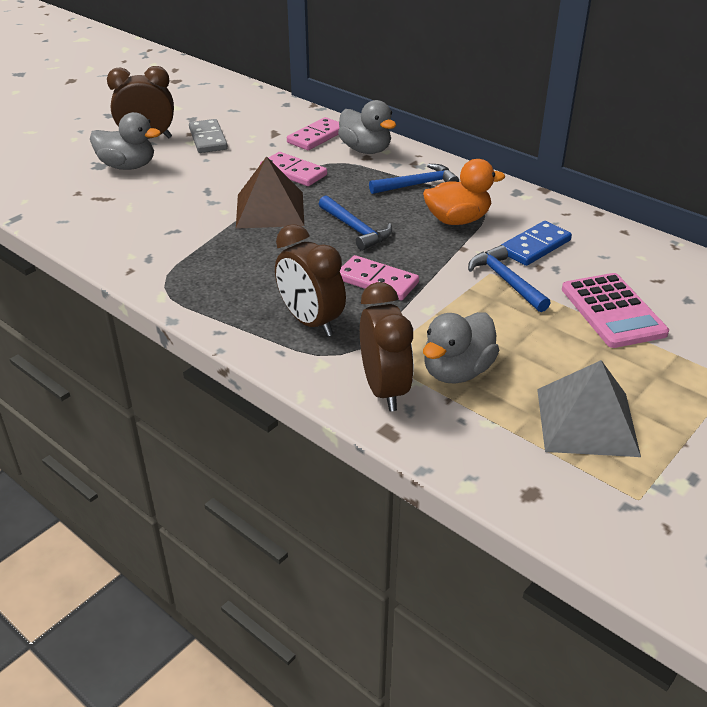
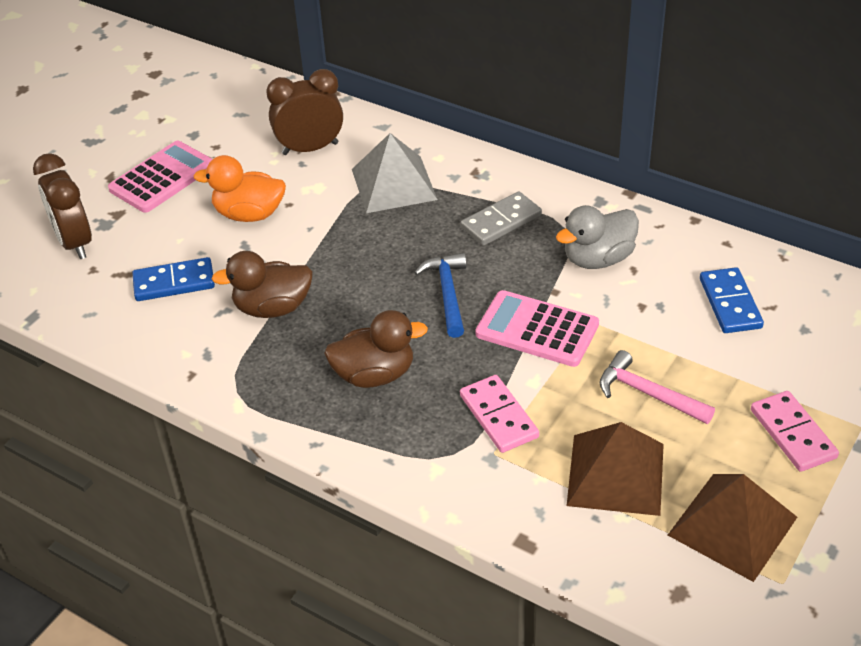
blue domino: 1 -> 2
blue hammer: 3 -> 1
brown clock: 3 -> 2
brown duck: 0 -> 2
brown pyramid: 1 -> 2
grey duck: 3 -> 1
pink calculator: 1 -> 2
pink domino: 3 -> 2
pink hammer: 0 -> 1

